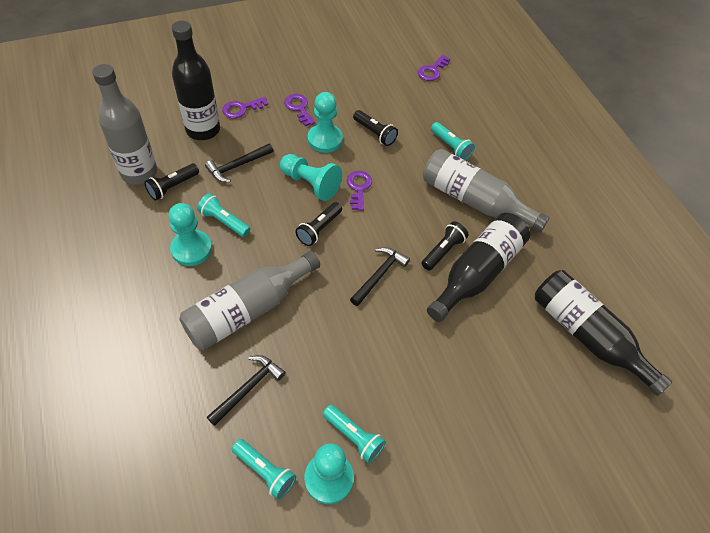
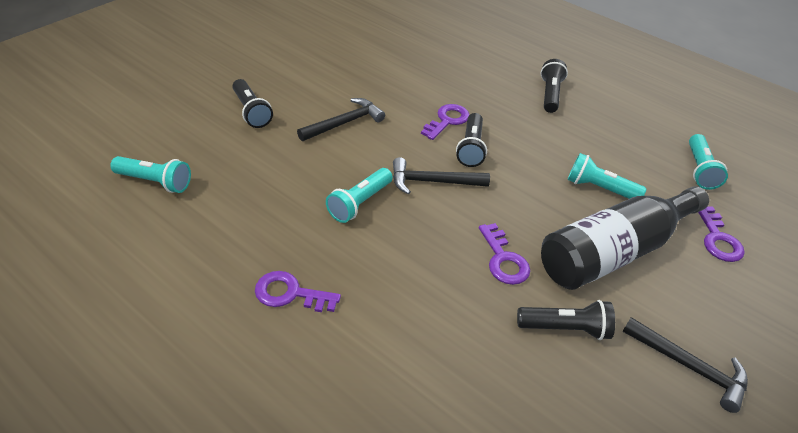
black bottle: 3 -> 1
grey bottle: 3 -> 0
turquoise pawn: 4 -> 0

